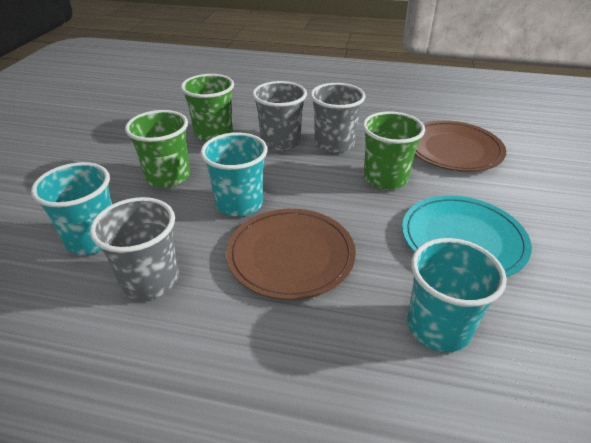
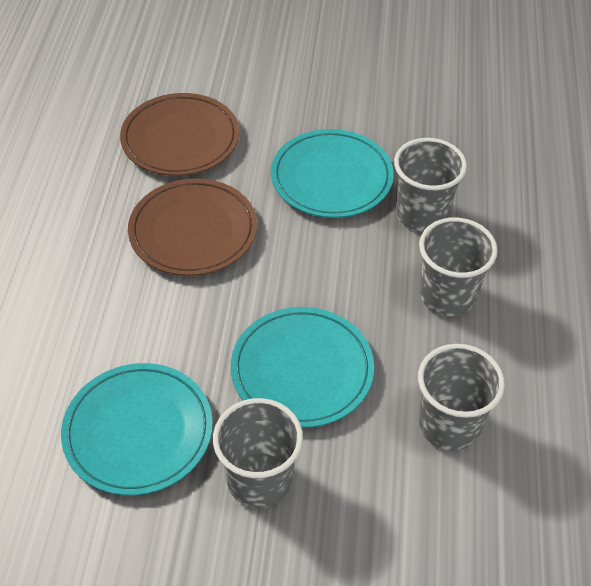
green cup: 3 -> 0
grey cup: 3 -> 4
turquoise cup: 3 -> 0
turquoise plate: 1 -> 3

